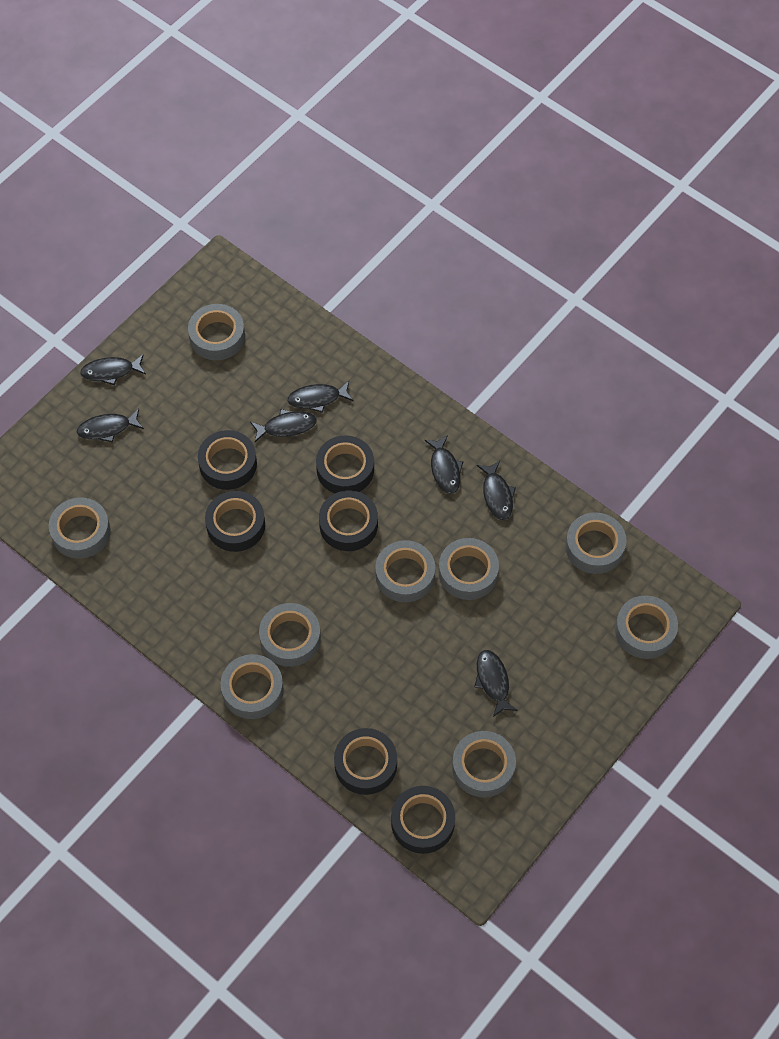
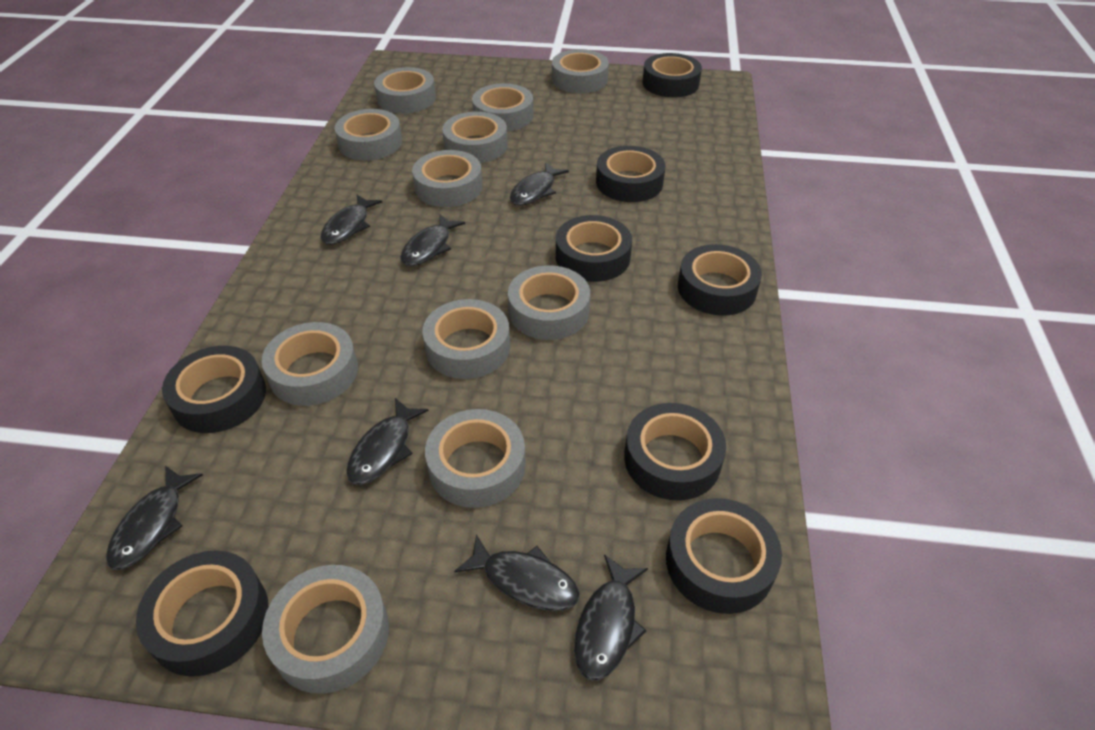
black tape: 6 -> 8
grey tape: 9 -> 11

